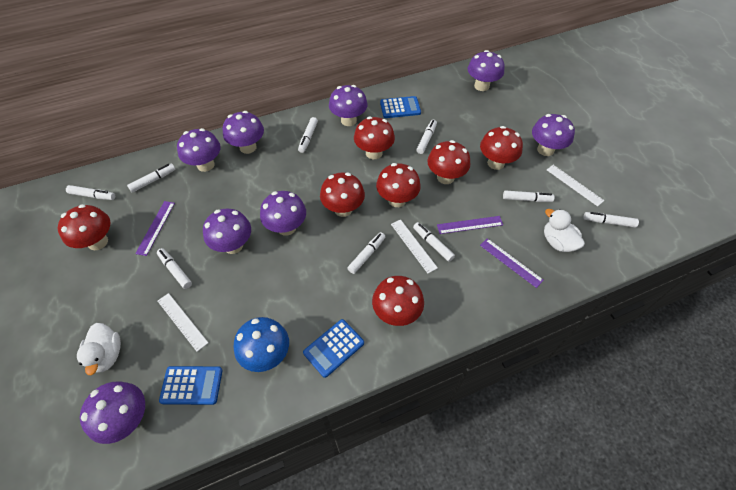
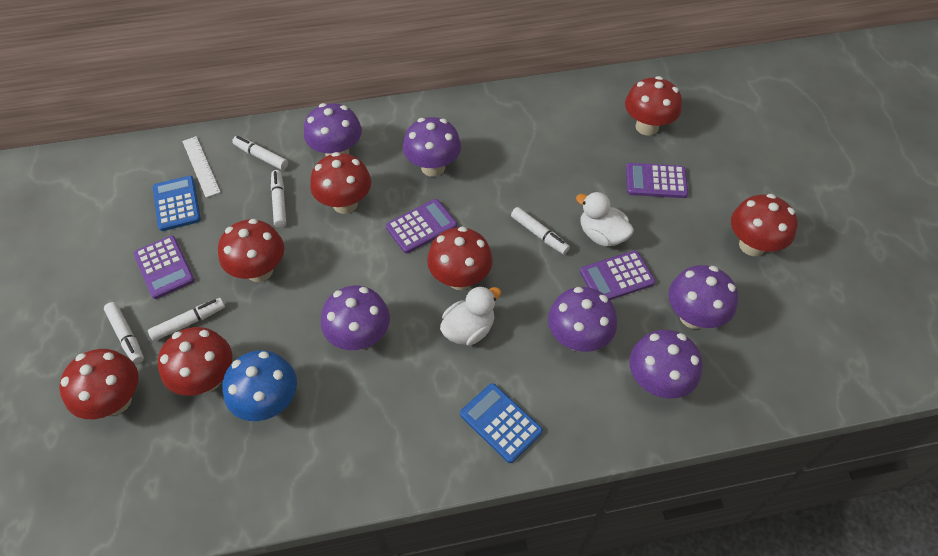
blue calculator: 3 -> 2
purple calculator: 0 -> 4
purple mushroom: 8 -> 6
purple ruler: 3 -> 0
white marker: 9 -> 5
white ruler: 3 -> 1

